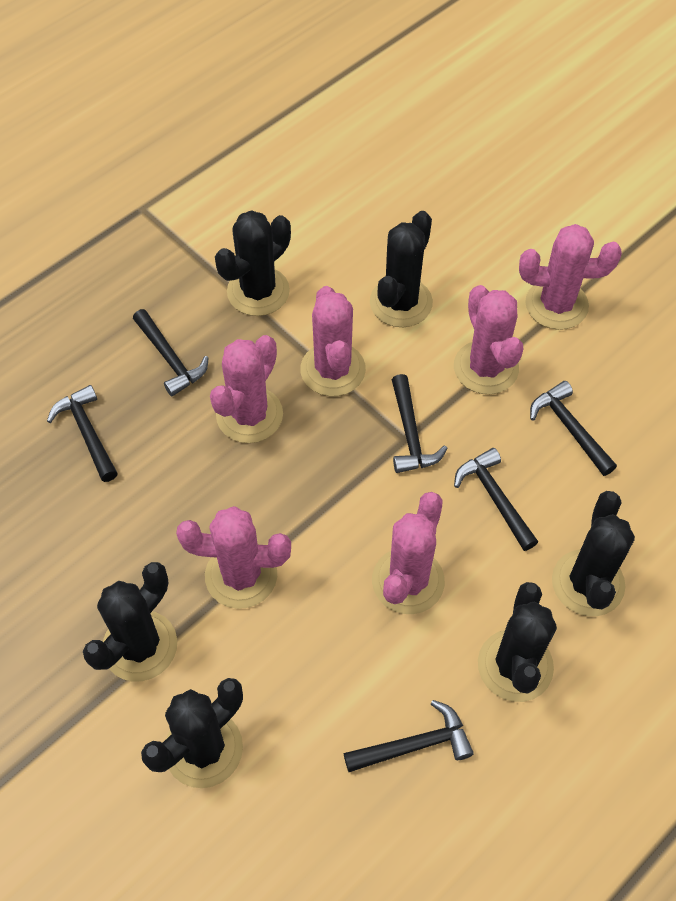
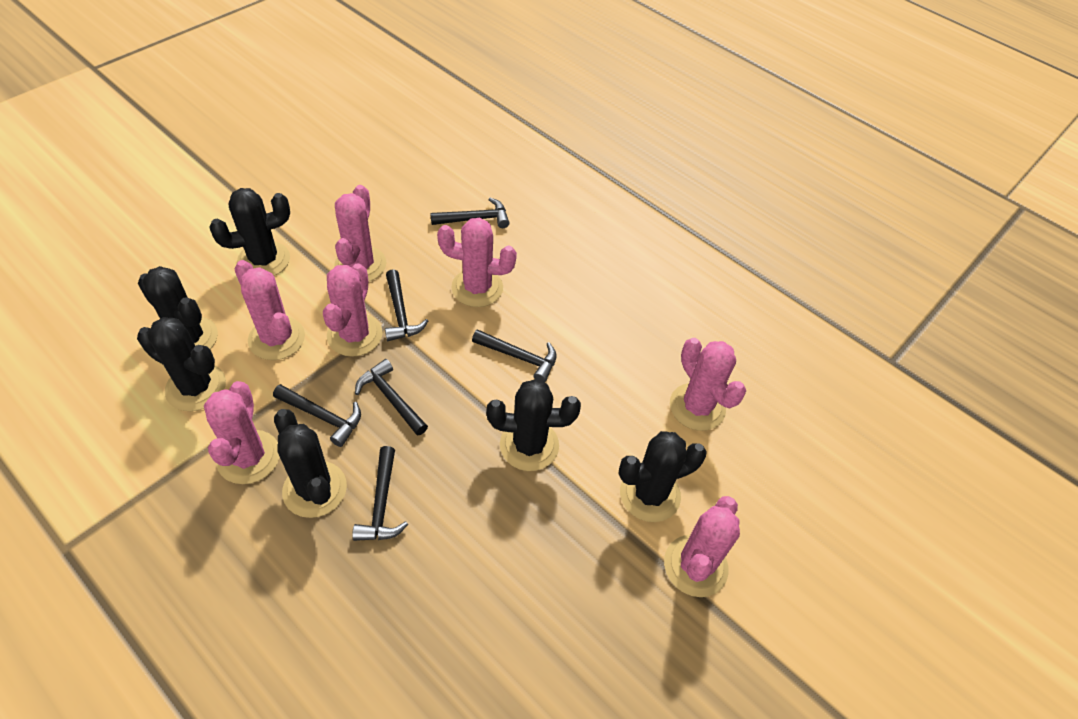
pink cactus: 6 -> 7

